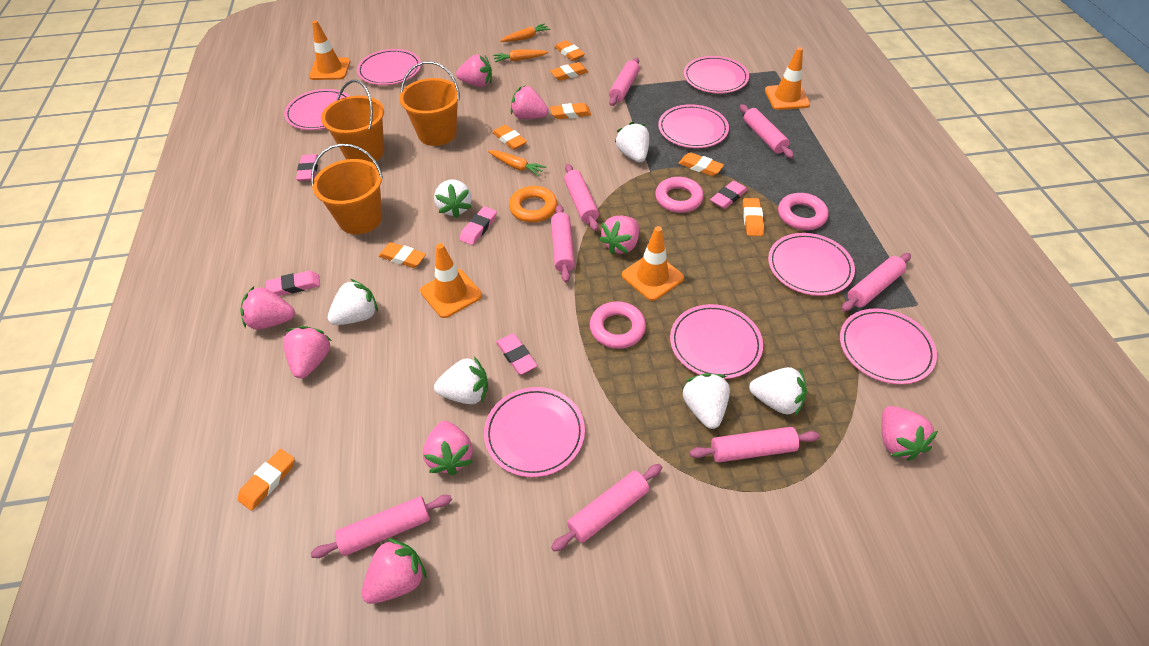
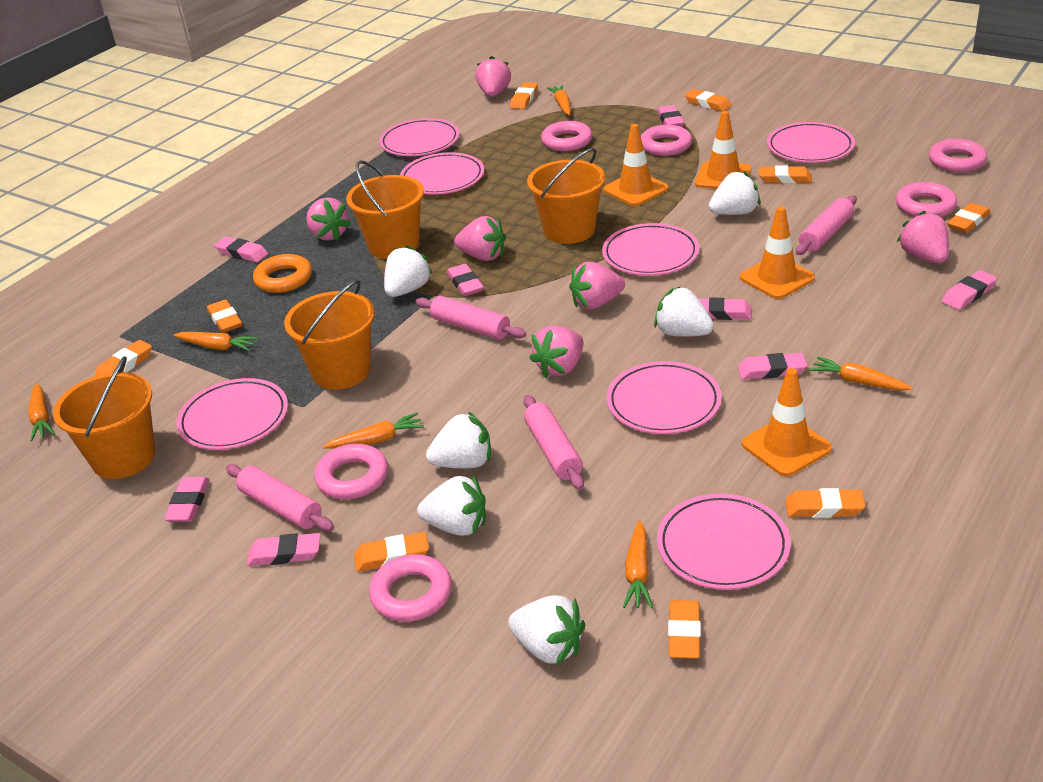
orange bucket: 3 -> 4
orange carrot: 3 -> 6
orange eraser: 8 -> 9
pink eraser: 5 -> 8
pink plate: 8 -> 7
pink ring: 3 -> 6
pink rolling pin: 8 -> 4
pink strawberry: 8 -> 6

